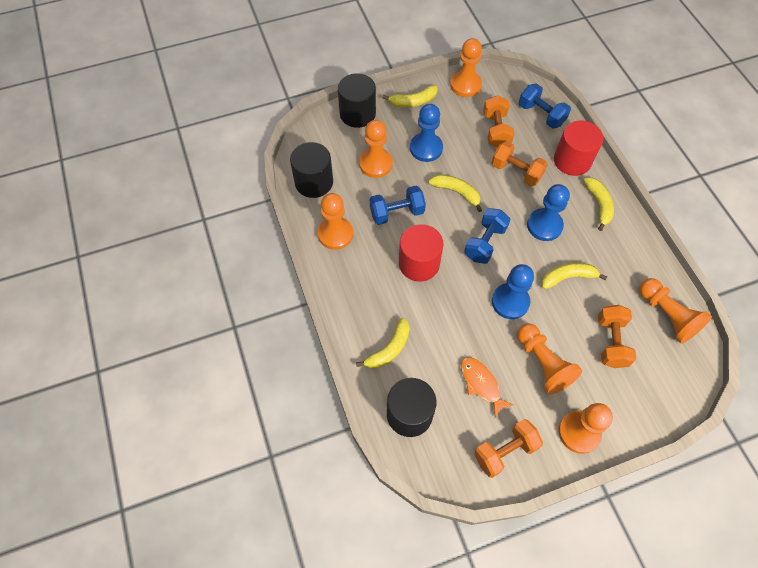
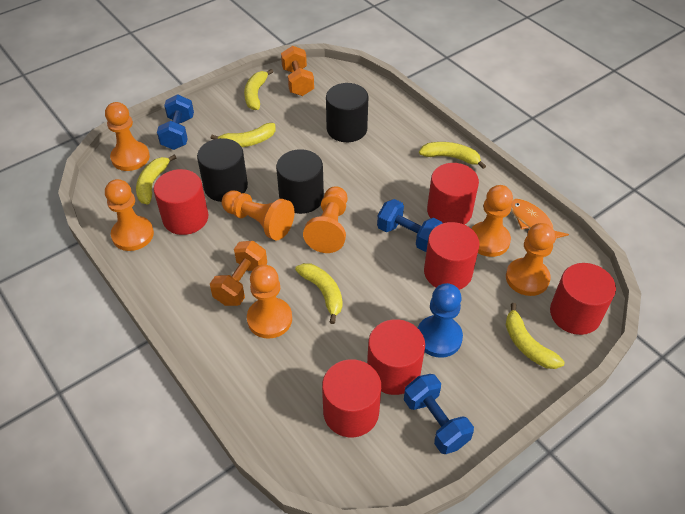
blue pawn: 3 -> 1
orange dumbbell: 4 -> 2
orange pawn: 6 -> 7
red cylinder: 2 -> 6
yellow banana: 5 -> 6

